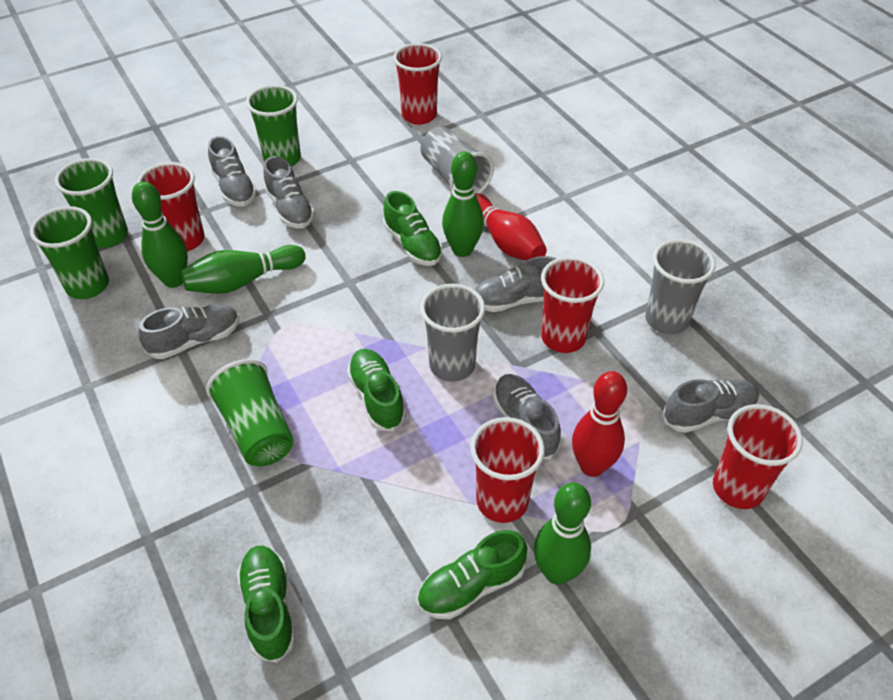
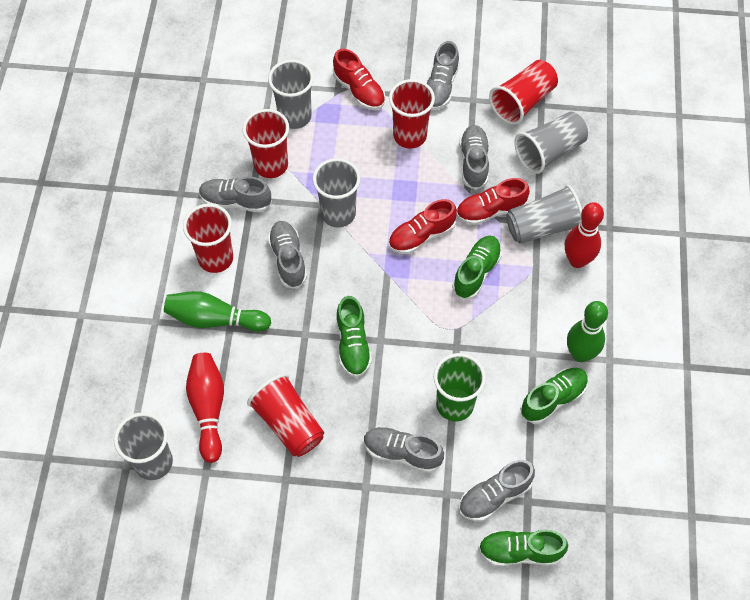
green bowling pin: 4 -> 2
green cup: 4 -> 1
grey cup: 3 -> 5
red shoe: 0 -> 3

